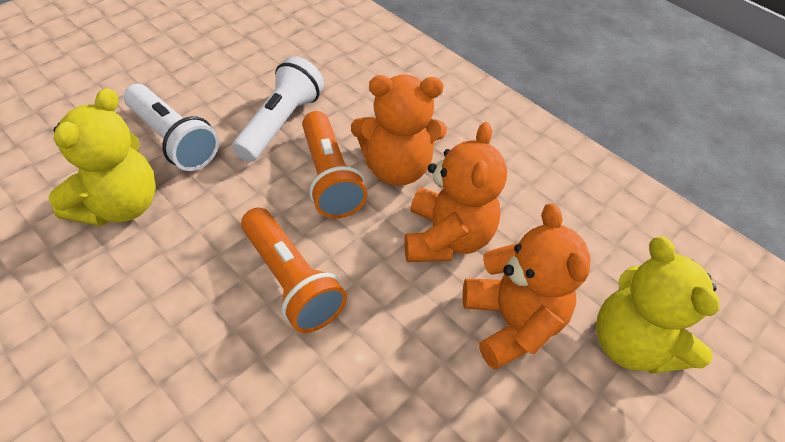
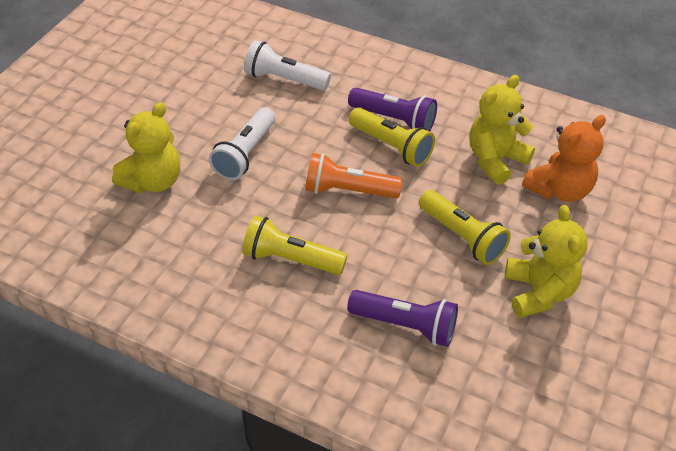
orange flashlight: 2 -> 1
orange teddy bear: 3 -> 1
purple flashlight: 0 -> 2
yellow flashlight: 0 -> 3
yellow teddy bear: 2 -> 3

